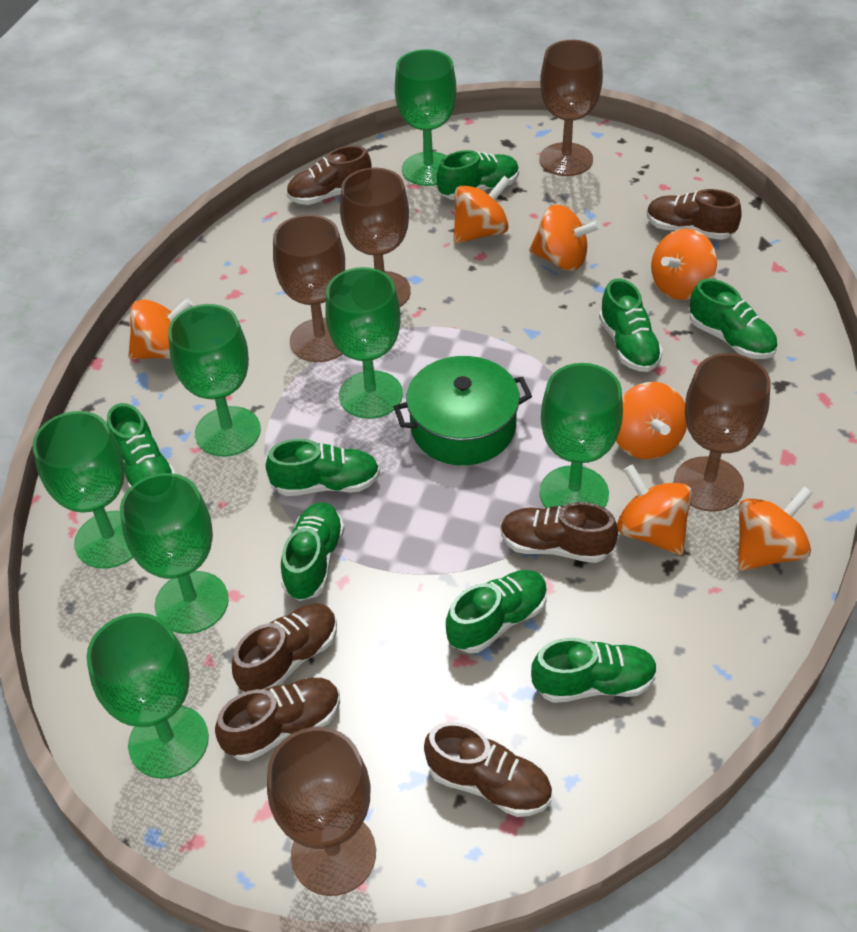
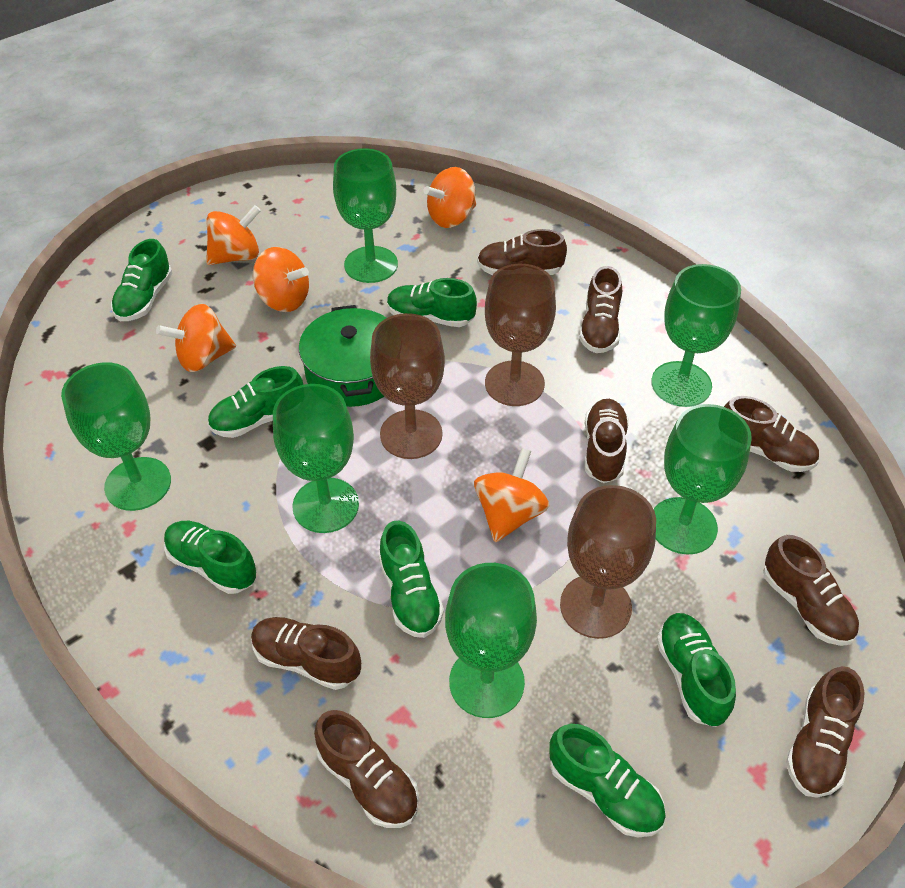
brown goblet: 5 -> 3
brown shoe: 6 -> 8
green goblet: 7 -> 6
green shoe: 8 -> 7
orange spinning top: 7 -> 5

